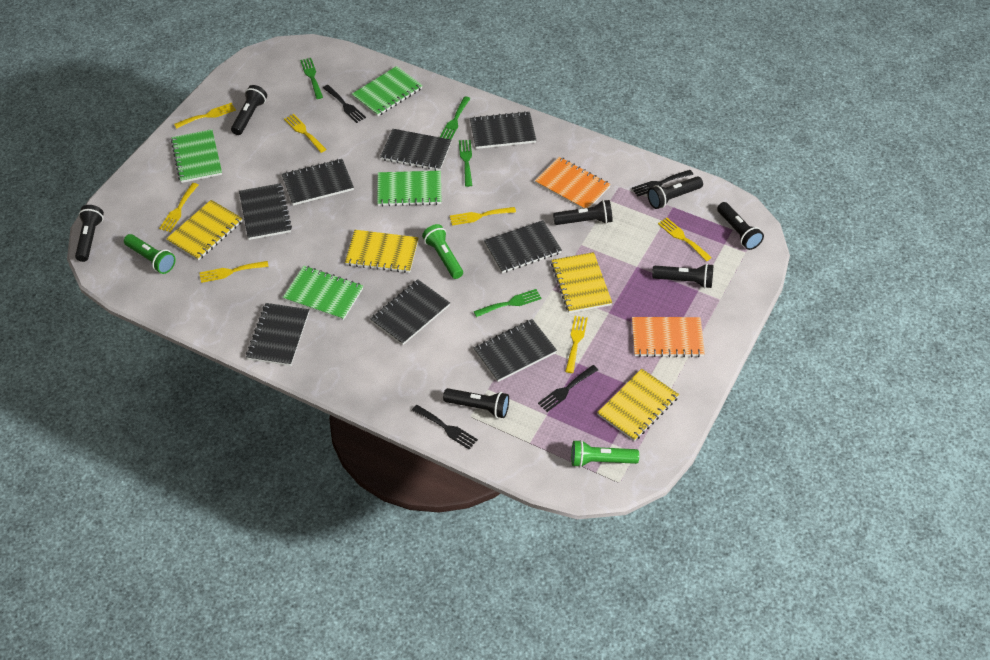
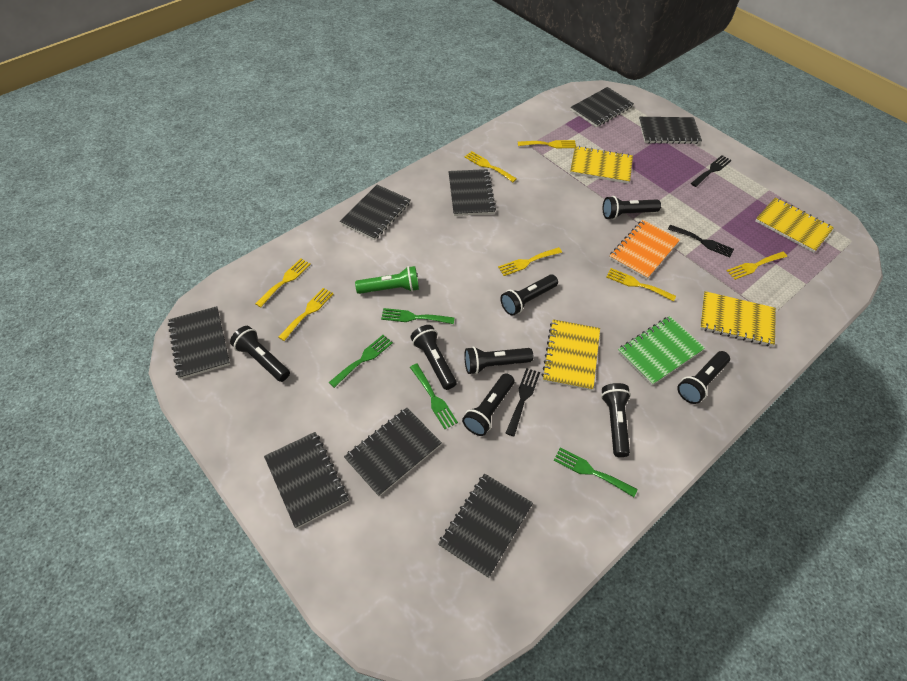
black flashlight: 7 -> 8
black fork: 4 -> 3
green flashlight: 3 -> 1
green notebook: 4 -> 1
orange notebook: 2 -> 1

